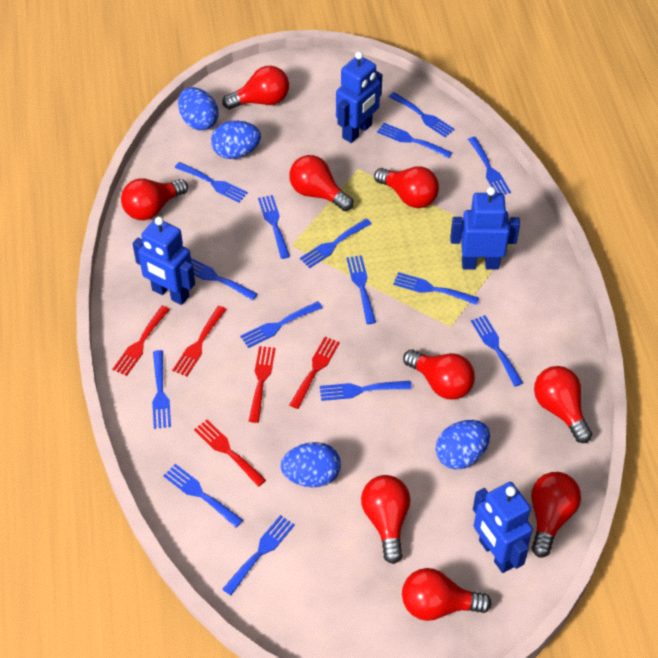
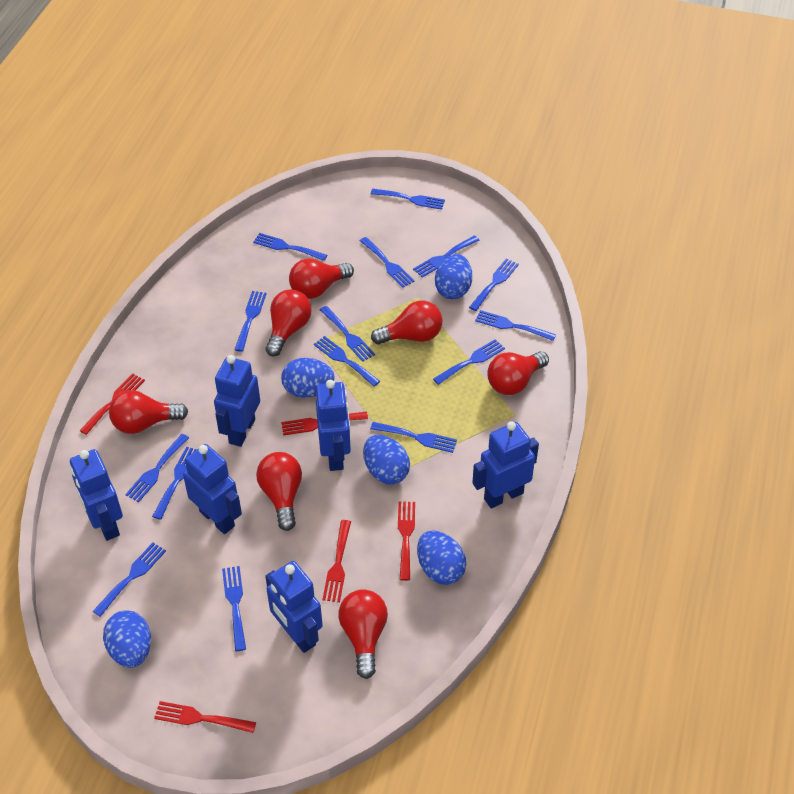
blue egg: 4 -> 5
blue robot: 4 -> 6
red light bulb: 9 -> 7

